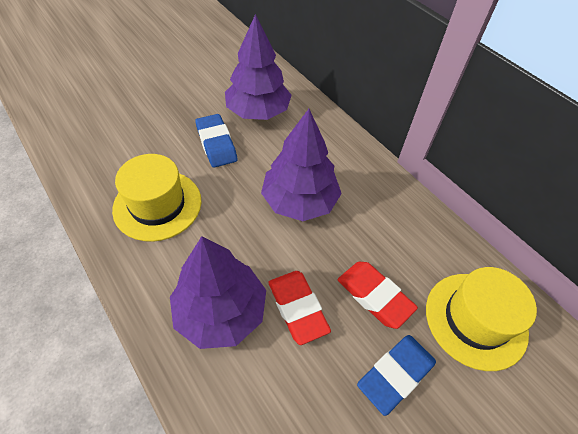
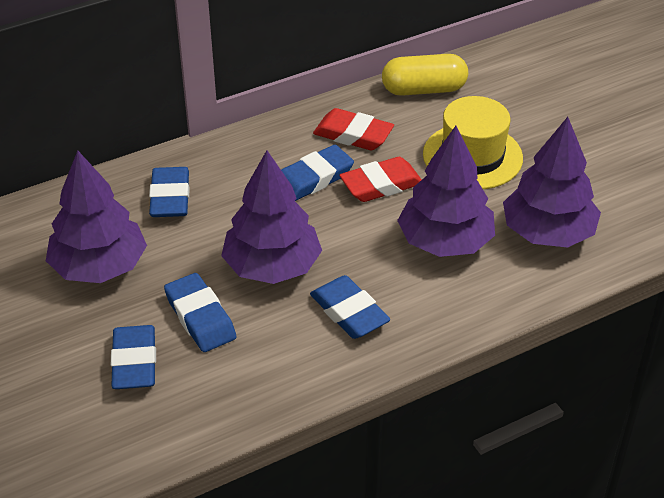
blue eraser: 2 -> 5
purple tree: 3 -> 4
yellow capsule: 0 -> 1
yellow hat: 2 -> 1

